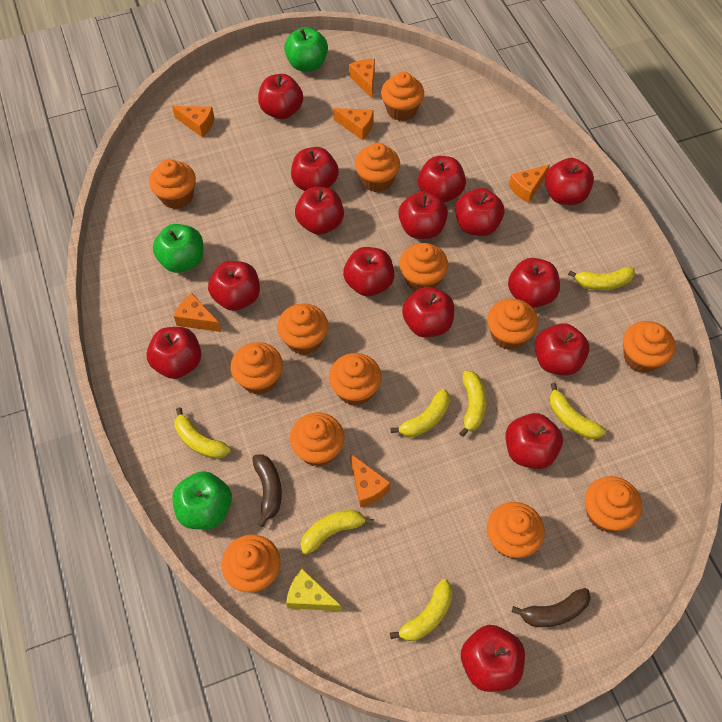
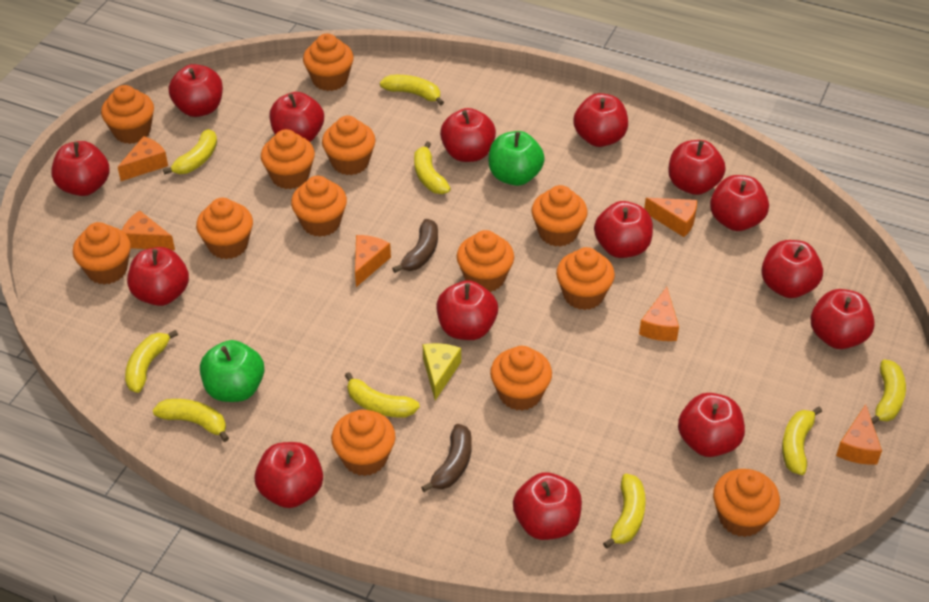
green apple: 3 -> 2
yellow banana: 7 -> 9

